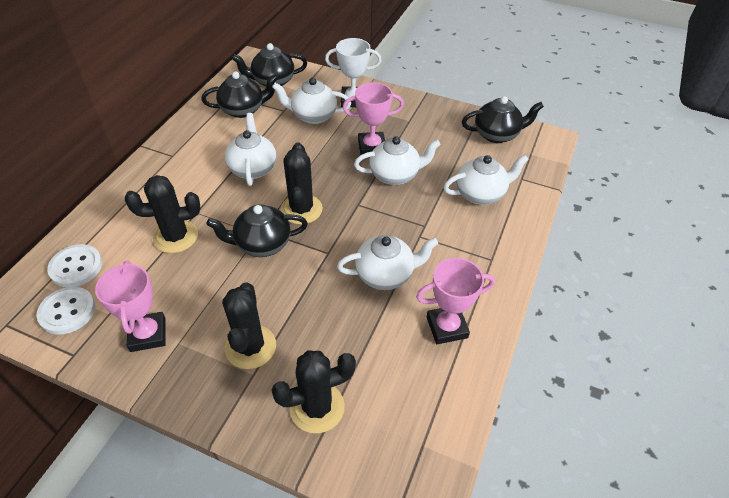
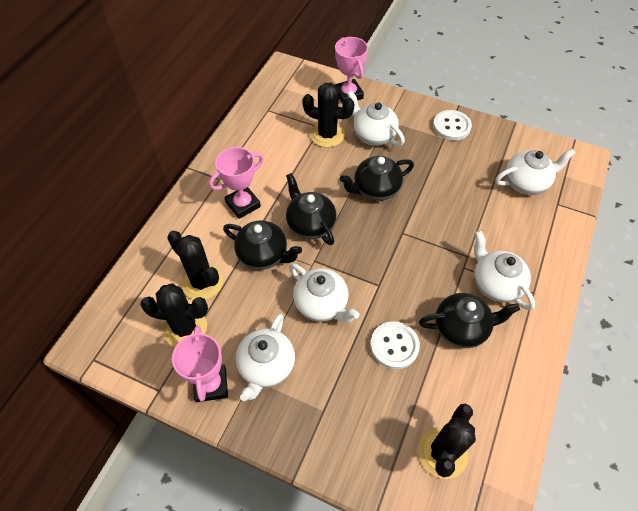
white trophy: 1 -> 0

